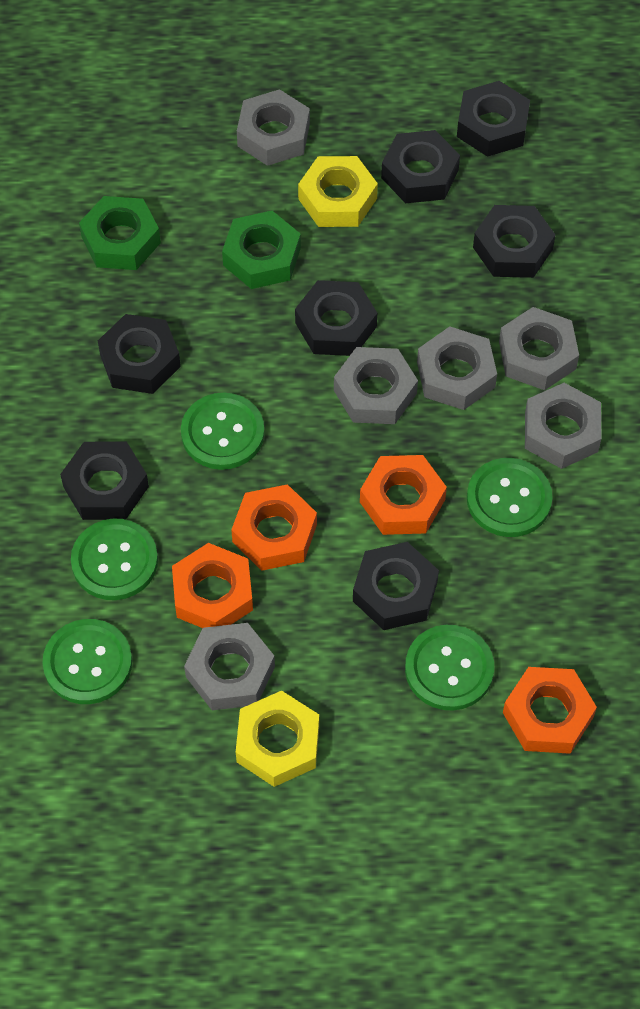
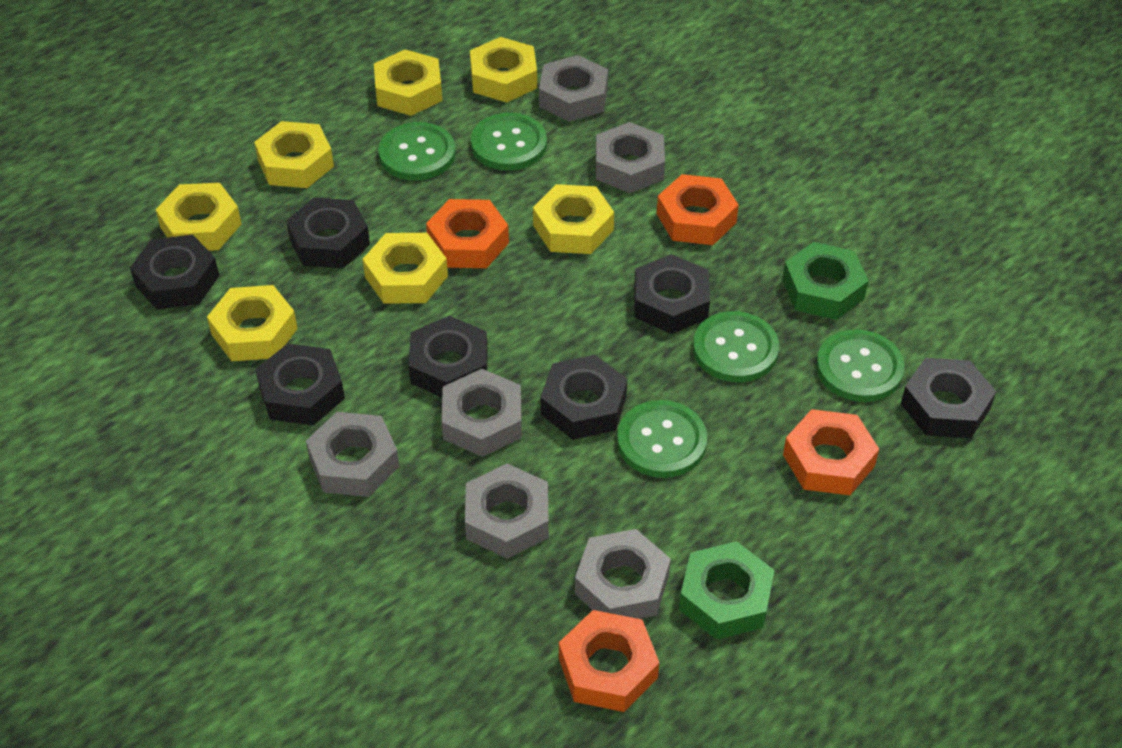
yellow nut: 2 -> 7

